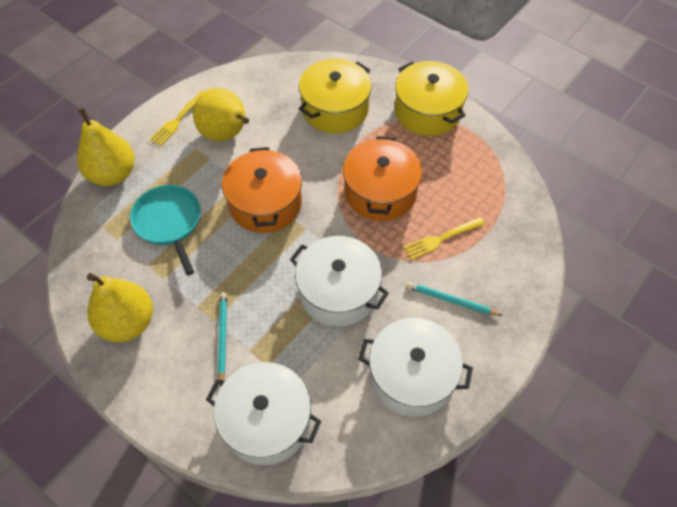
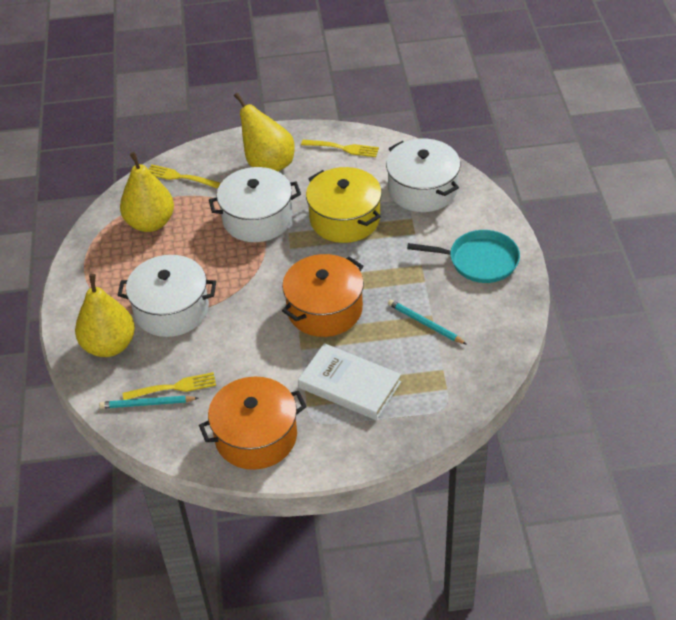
white book: 0 -> 1
yellow fork: 2 -> 3
yellow pot: 2 -> 1

